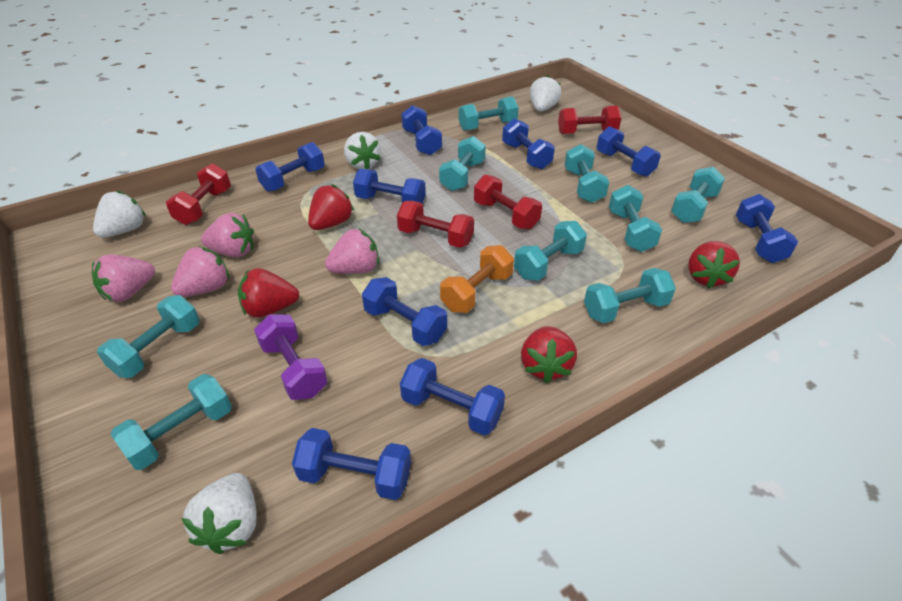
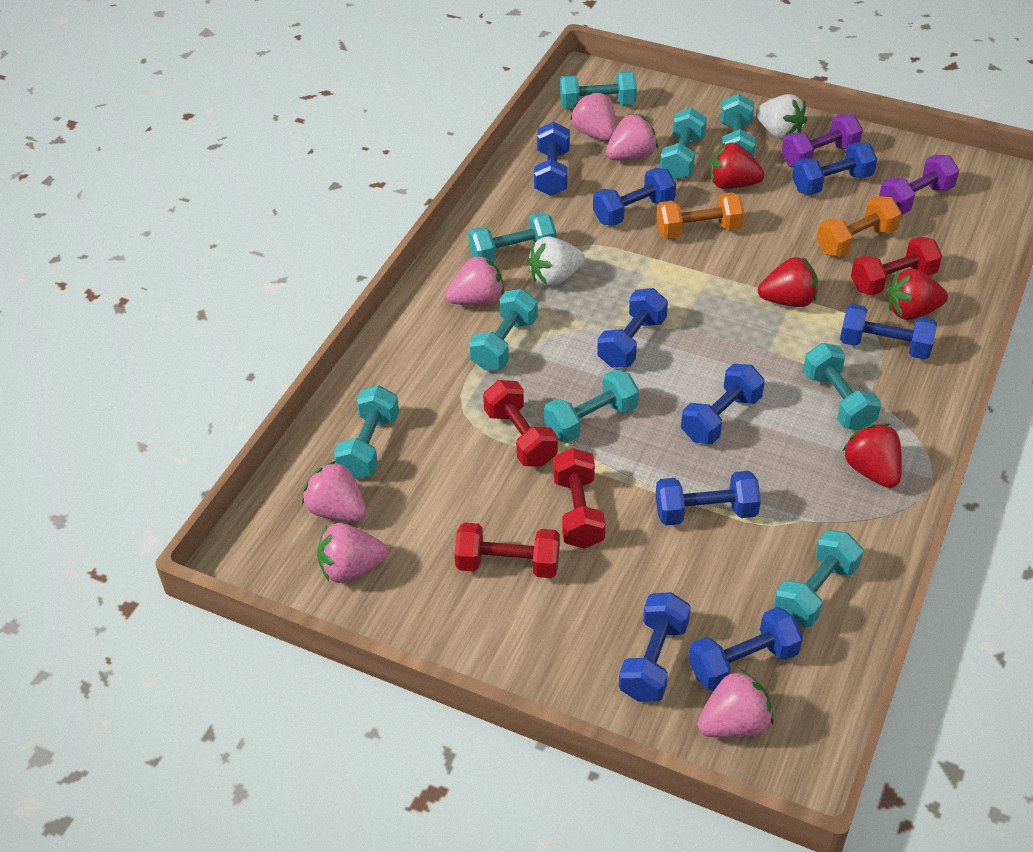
orange dumbbell: 1 -> 2
pink strawberry: 4 -> 6
purple dumbbell: 1 -> 2
white strawberry: 4 -> 2

